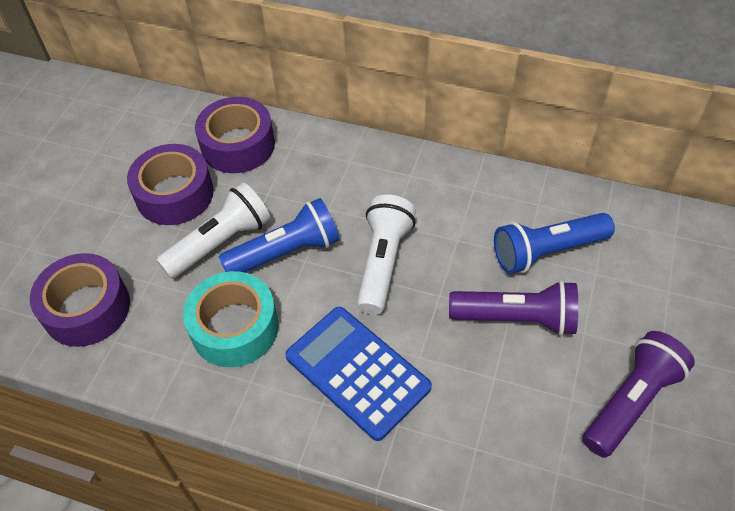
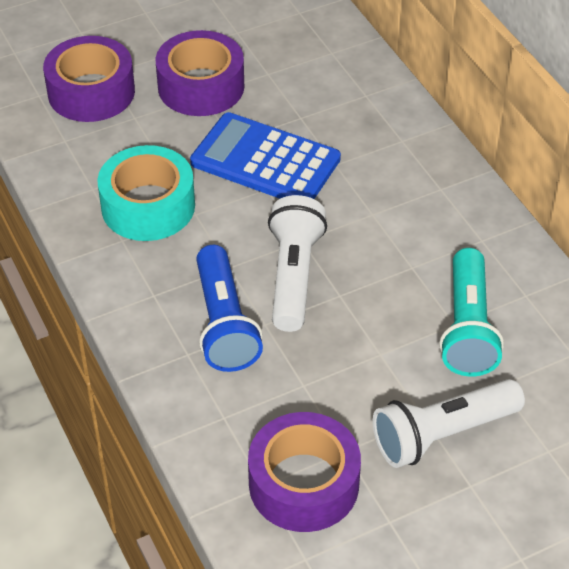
blue flashlight: 2 -> 1
purple flashlight: 2 -> 0
turquoise flashlight: 0 -> 1

